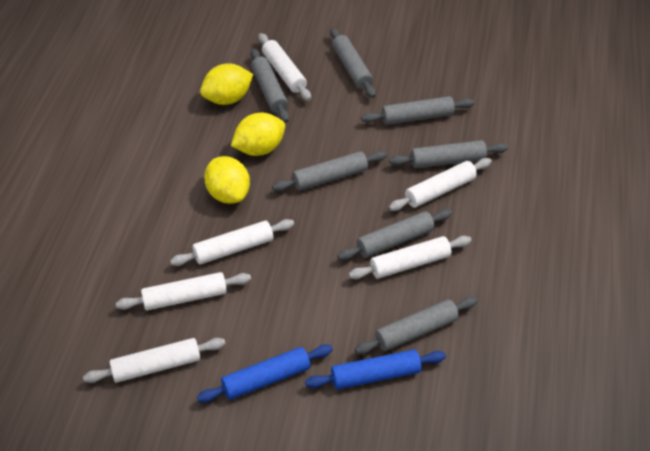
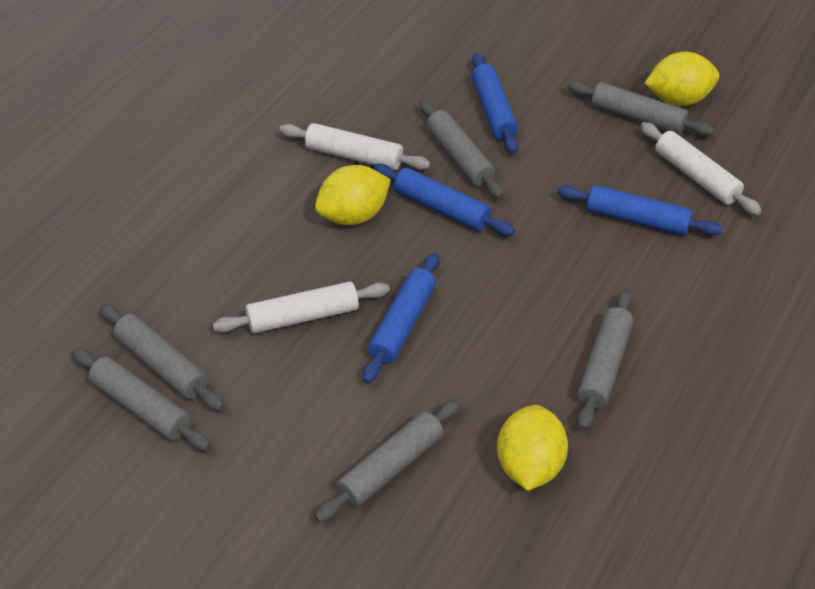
blue rolling pin: 2 -> 4
grey rolling pin: 7 -> 6
white rolling pin: 6 -> 3

